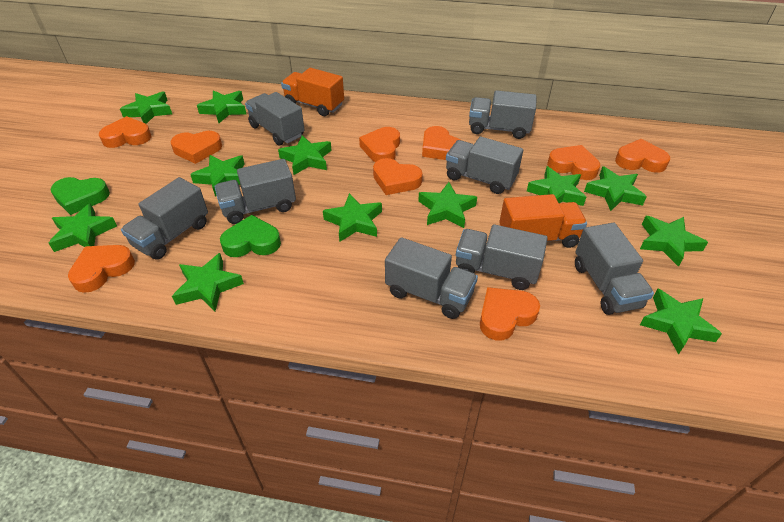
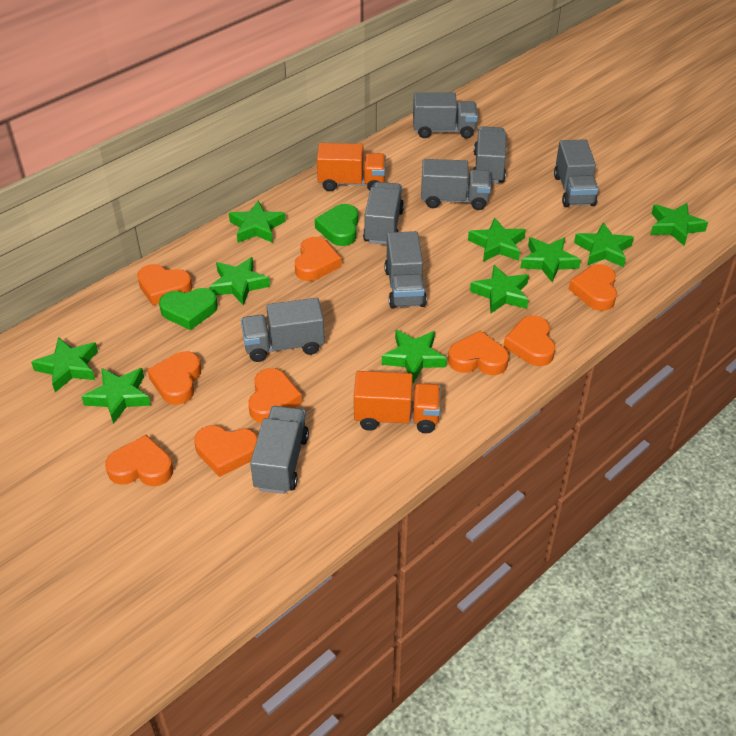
green star: 12 -> 10

